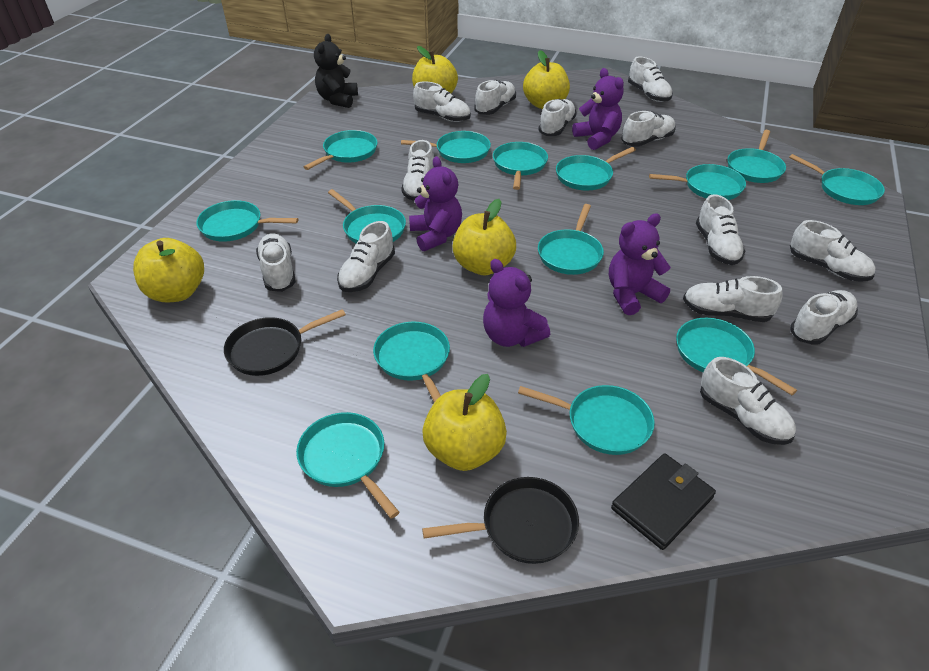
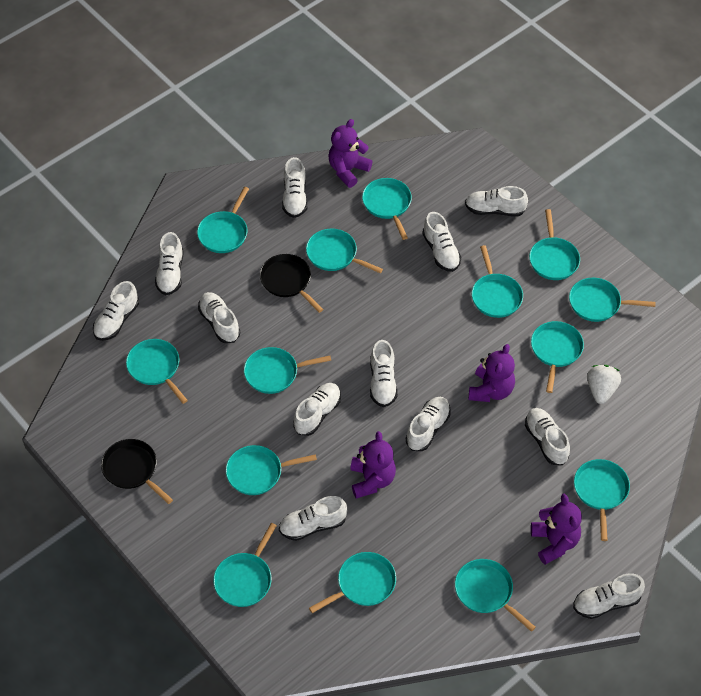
black teddy bear: 1 -> 0
black wallet: 1 -> 0
white shoe: 13 -> 12
white strawberry: 0 -> 1
yellow apple: 5 -> 0

